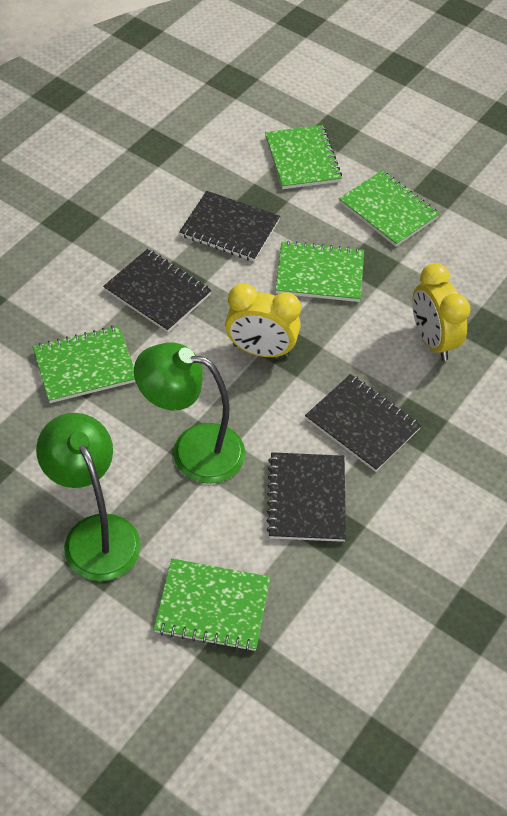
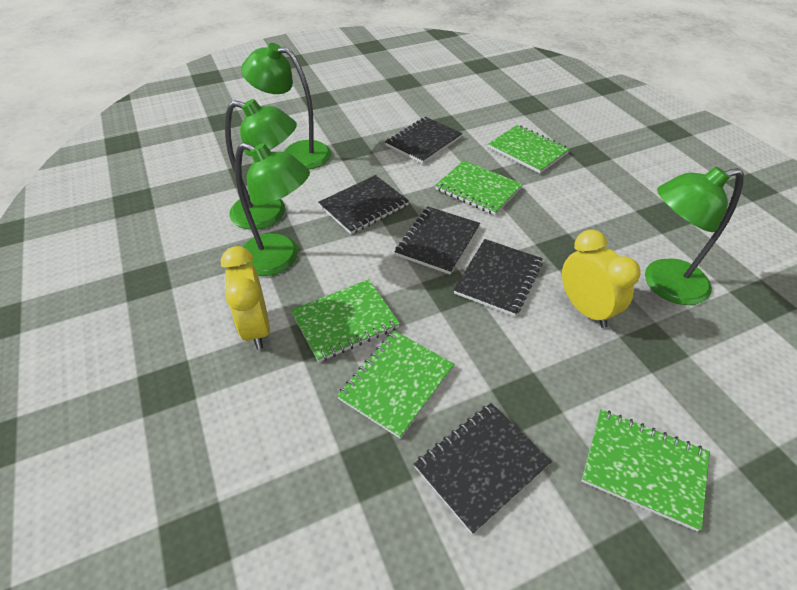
black notebook: 4 -> 5
green lamp: 2 -> 4

